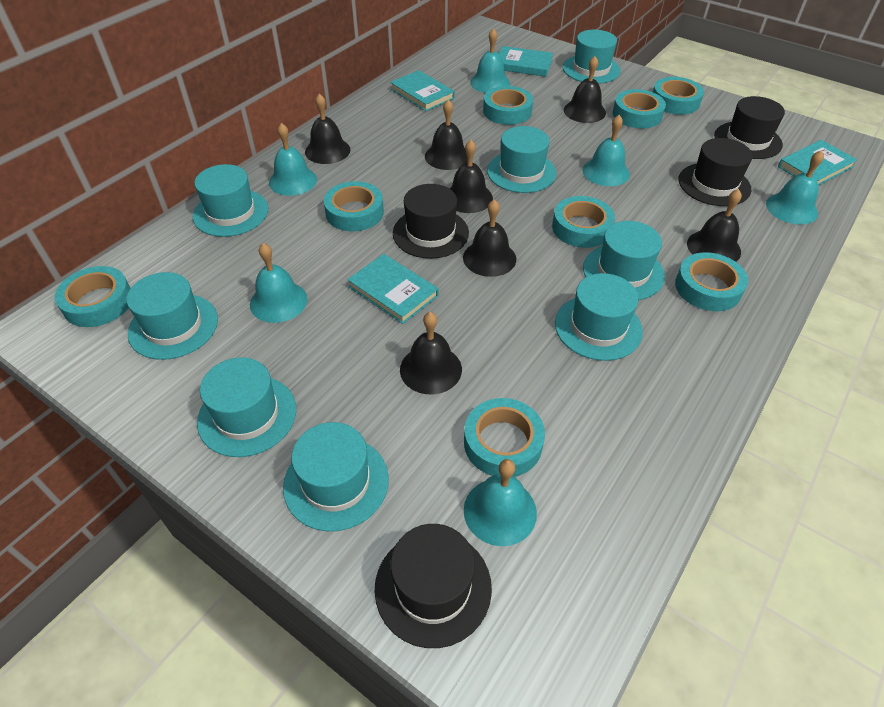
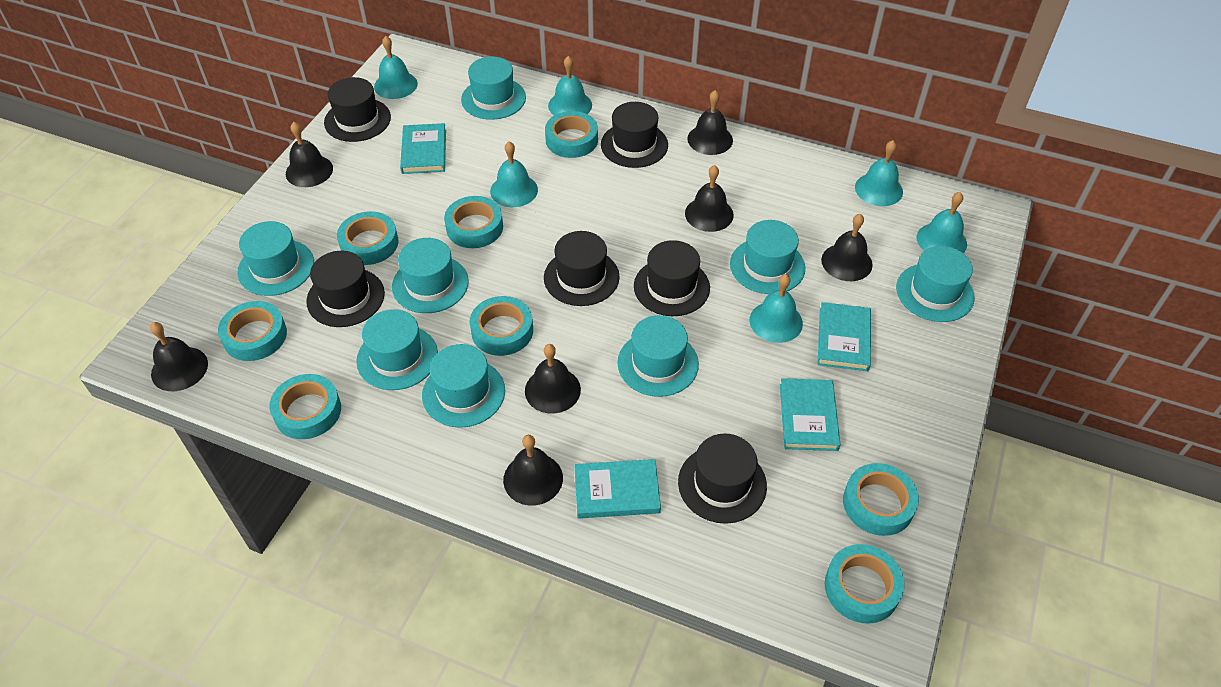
black hat: 4 -> 6

